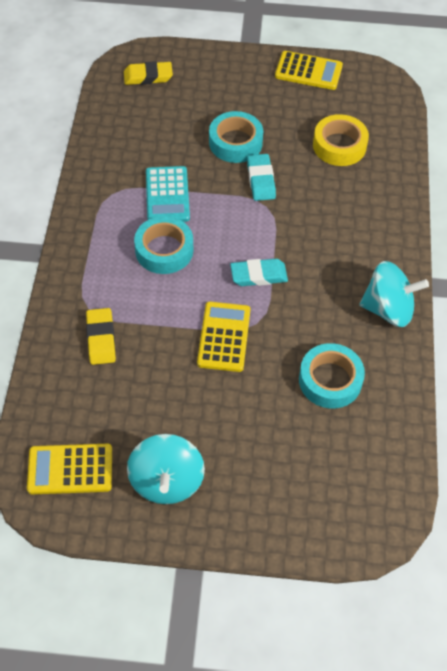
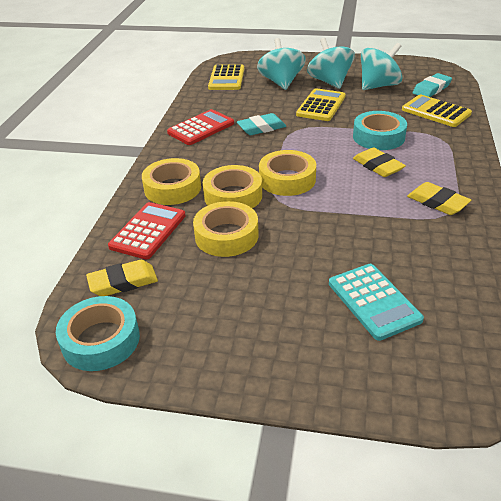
red calculator: 0 -> 2
turquoise spinning top: 2 -> 3
turquoise tape: 3 -> 2
yellow eraser: 2 -> 3
yellow tape: 1 -> 4

